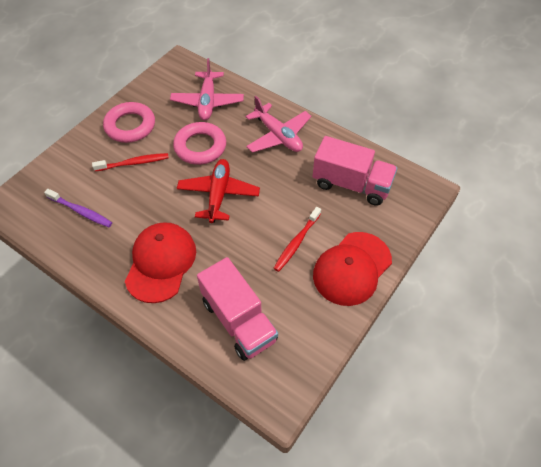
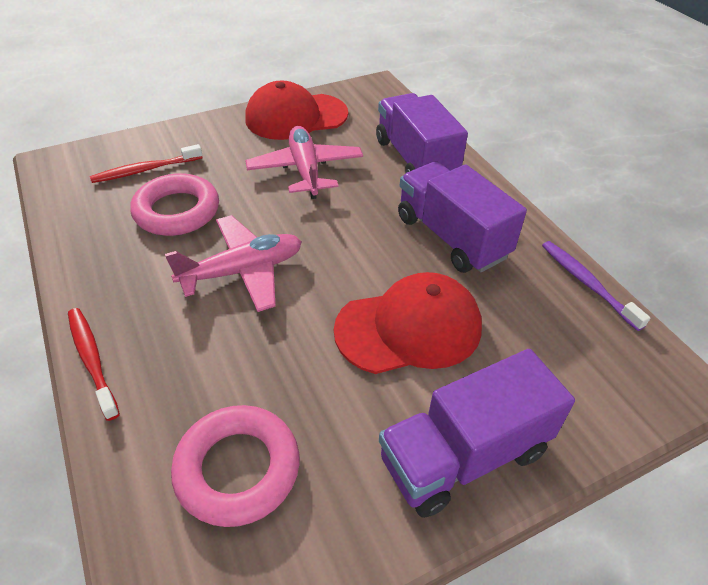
pink truck: 2 -> 0
purple truck: 0 -> 3
red plane: 1 -> 0

